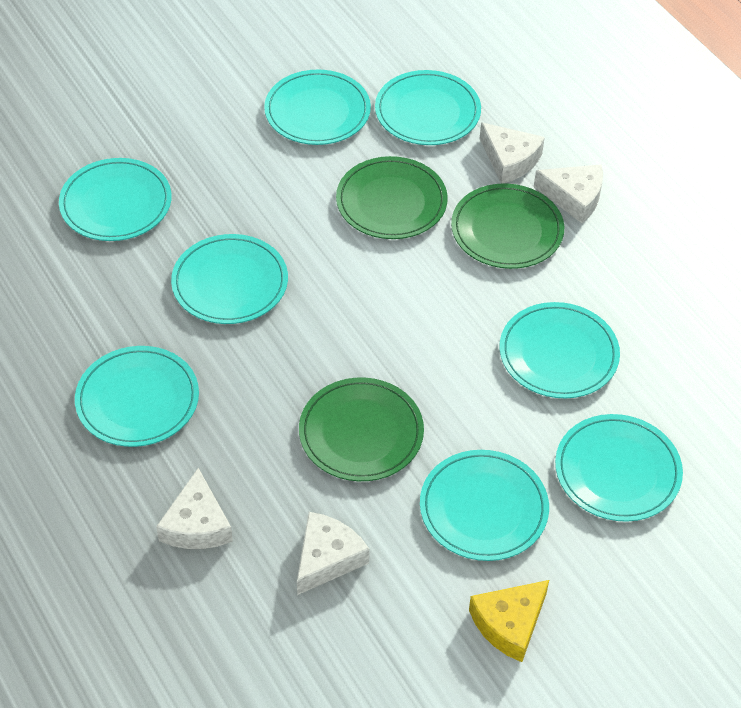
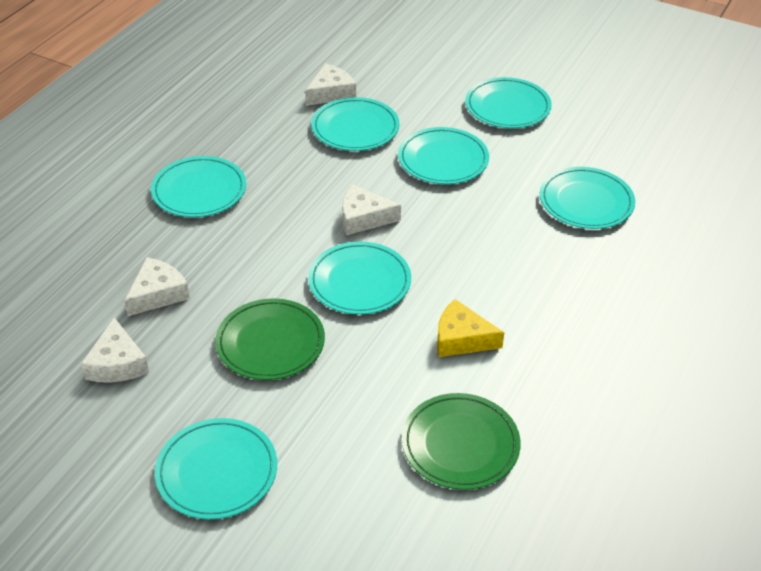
green plate: 3 -> 2
turquoise plate: 8 -> 7

